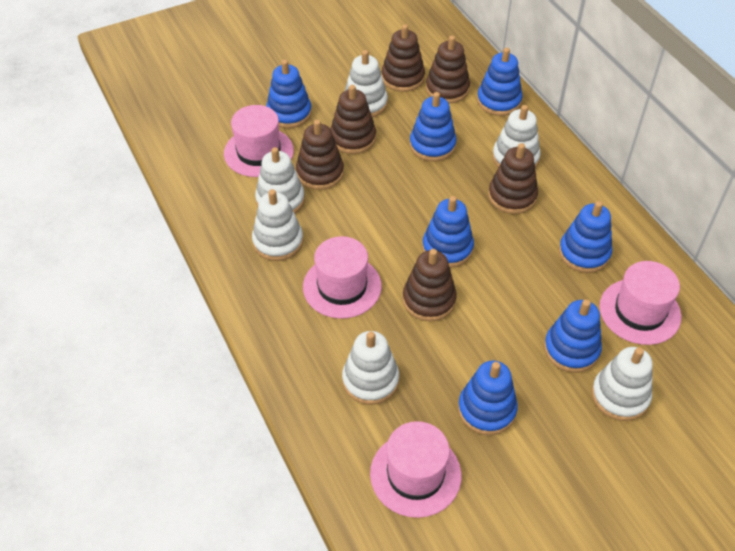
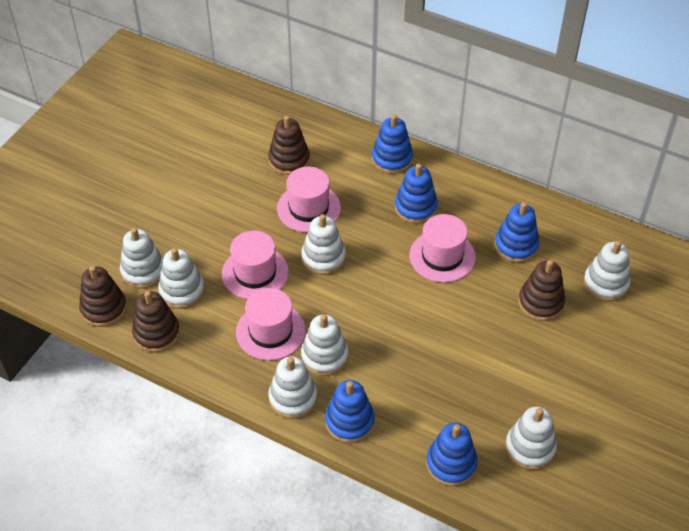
blue stacking toy: 7 -> 5
brown stacking toy: 6 -> 4
white stacking toy: 6 -> 7

